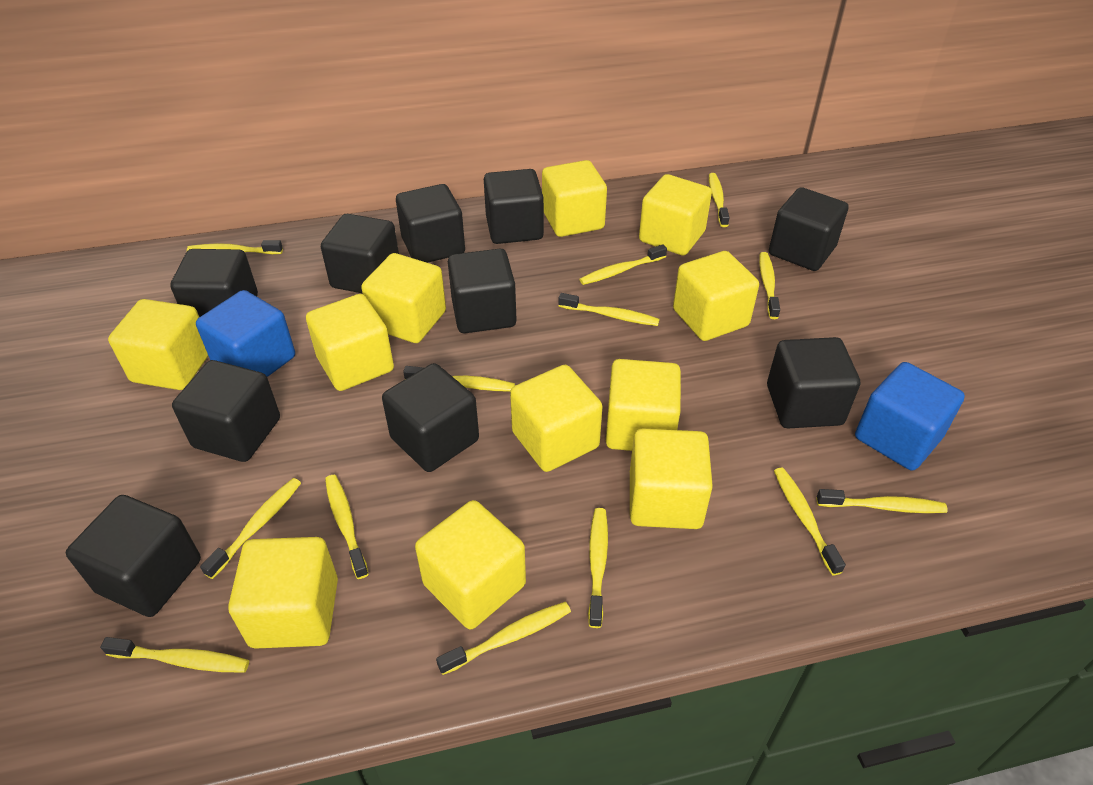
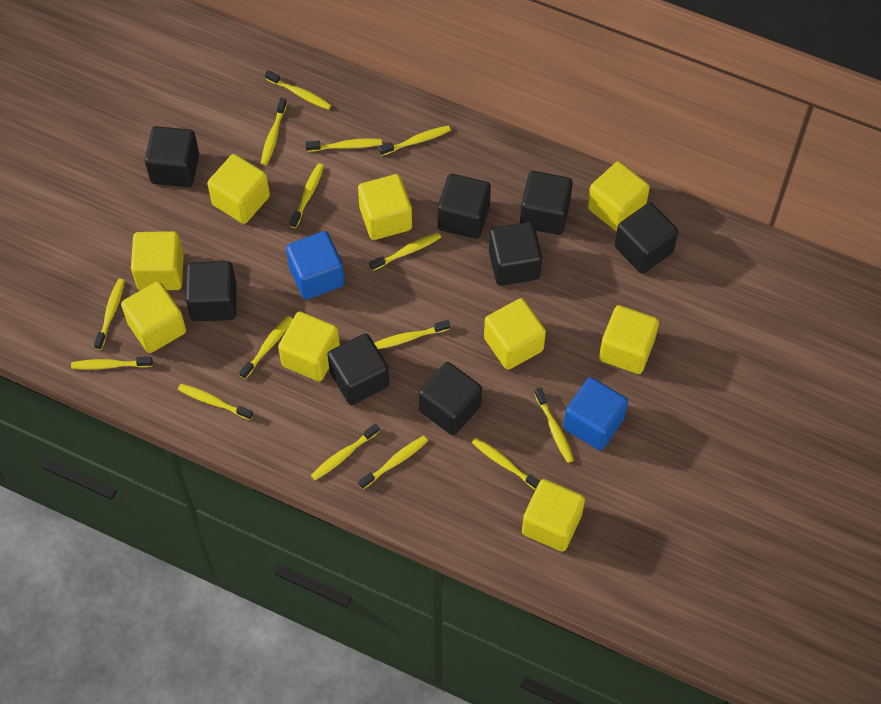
black cube: 10 -> 8
yellow cube: 11 -> 9
yellow toothbrush: 13 -> 15

